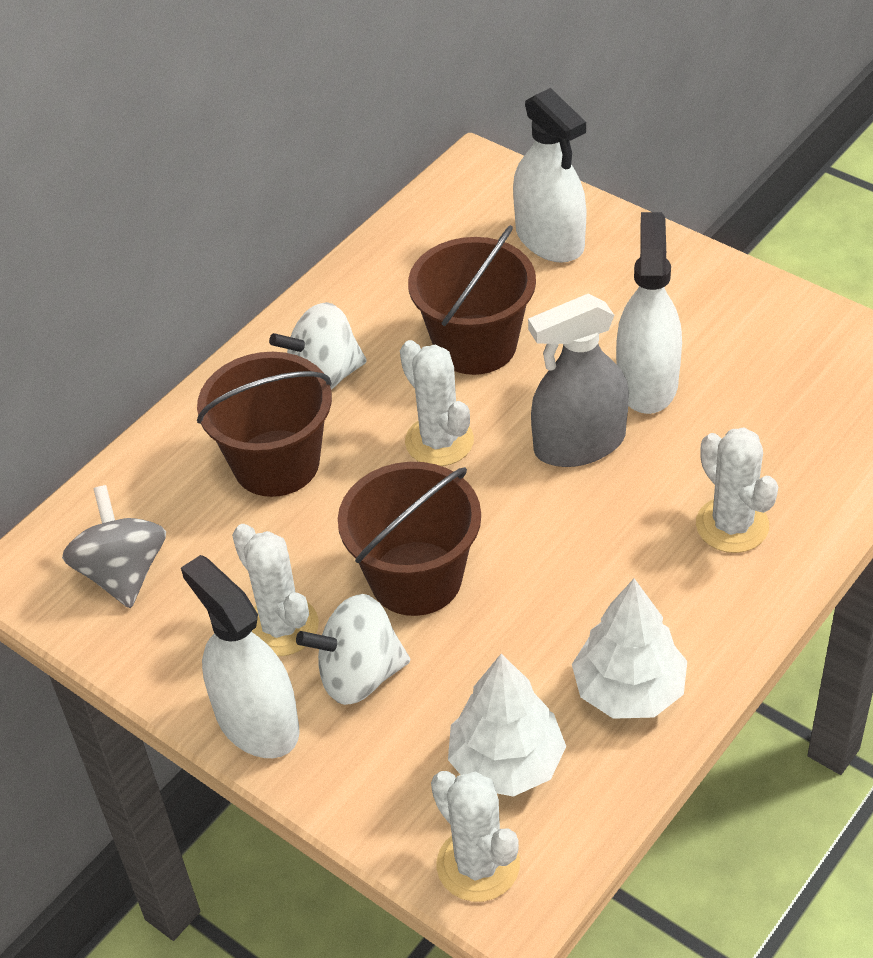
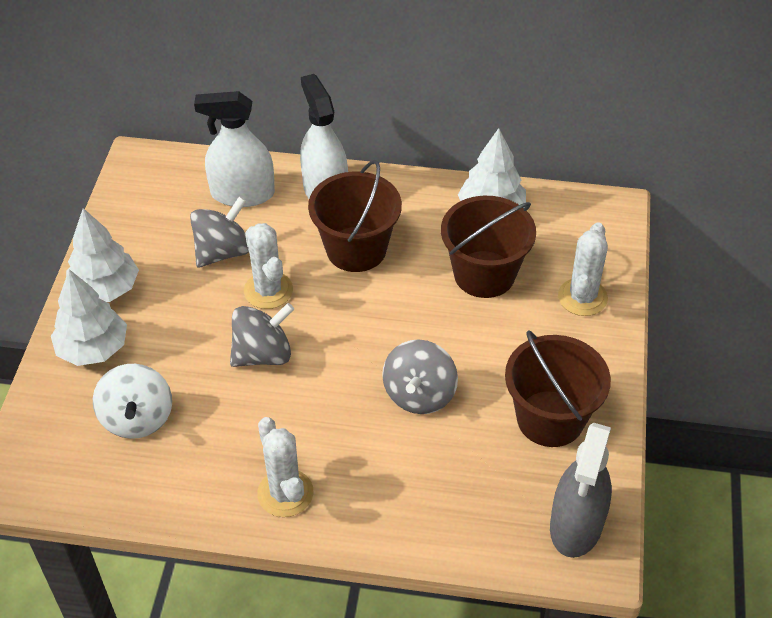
grey spinning top: 1 -> 3
white cactus: 4 -> 3
white spinning top: 2 -> 1
white spray bottle: 3 -> 2
white tree: 2 -> 3

